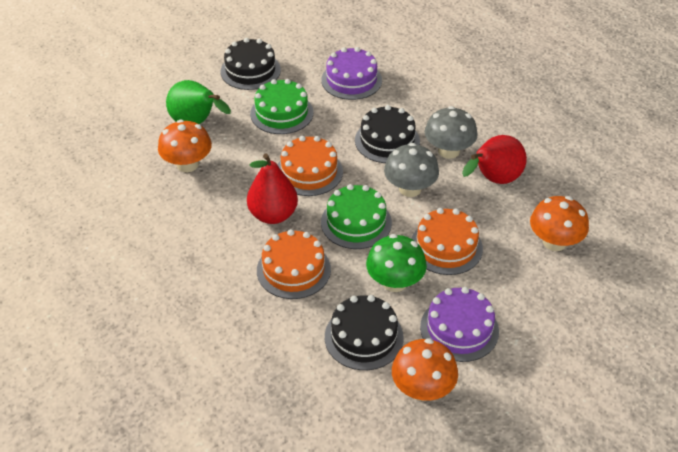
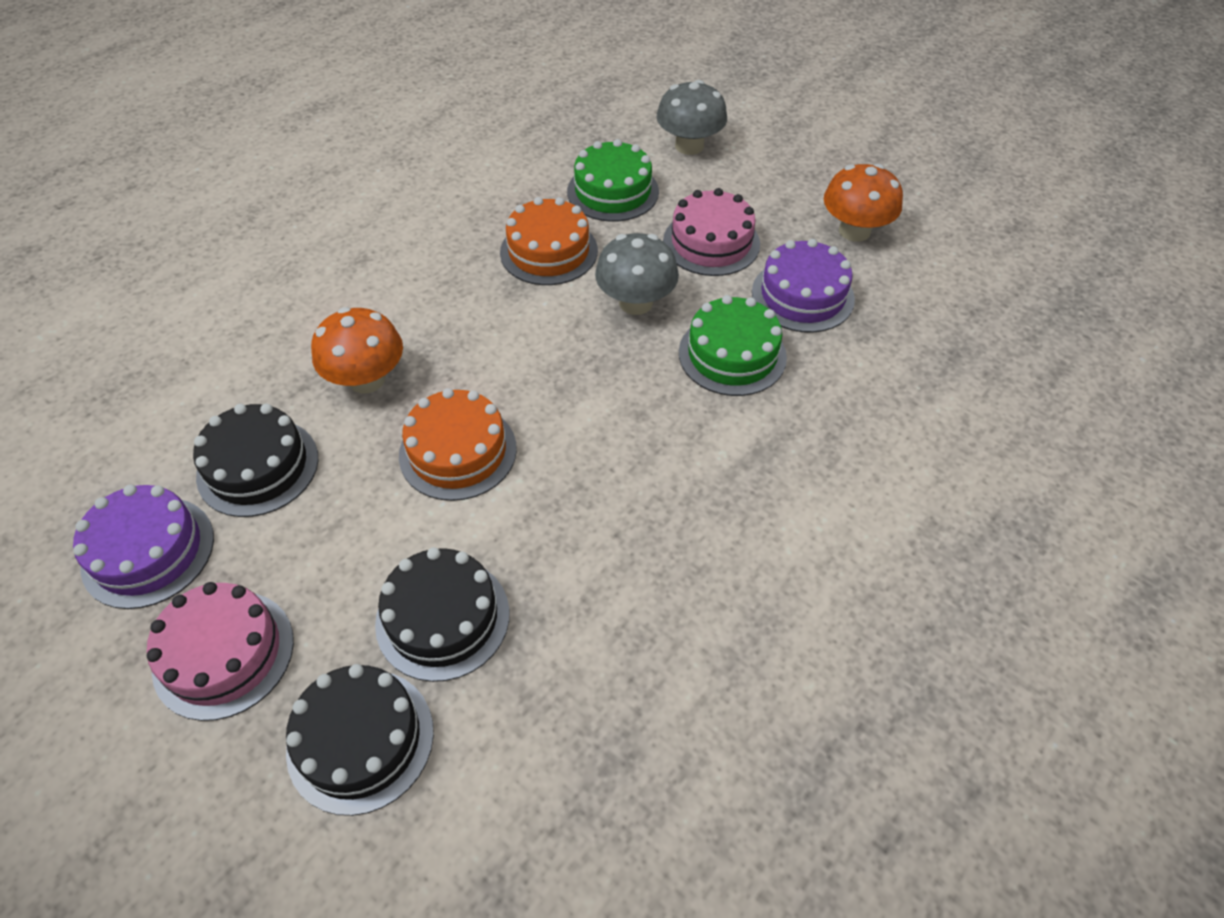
green mushroom: 1 -> 0
green pear: 1 -> 0
orange cake: 3 -> 2
orange mushroom: 3 -> 2
pink cake: 0 -> 2
red pear: 2 -> 0

